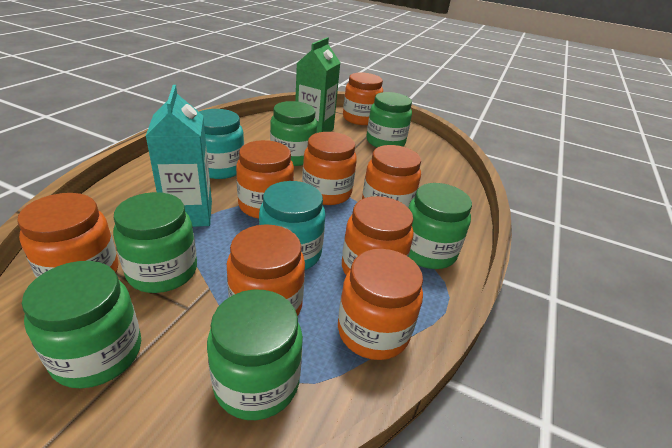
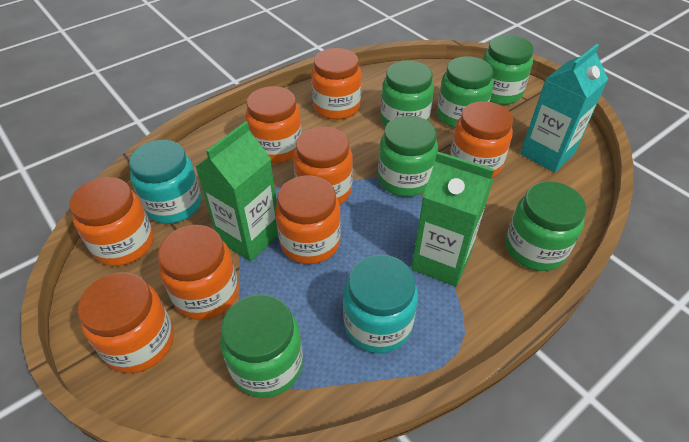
green carton: 1 -> 2

